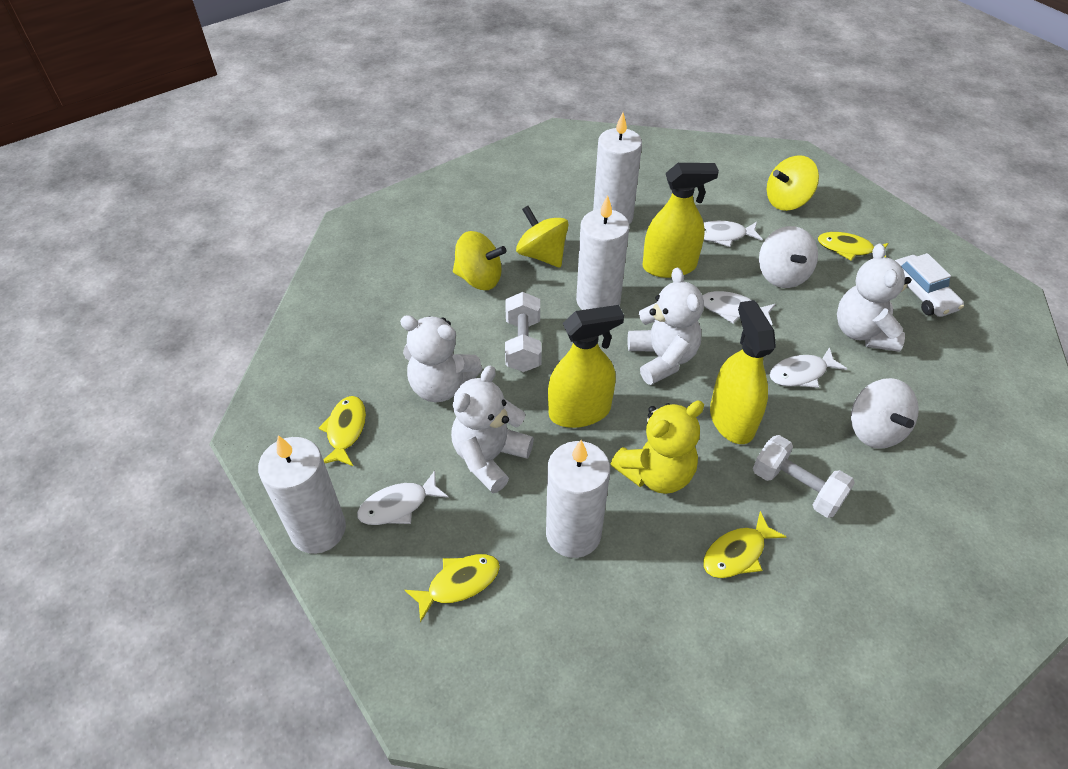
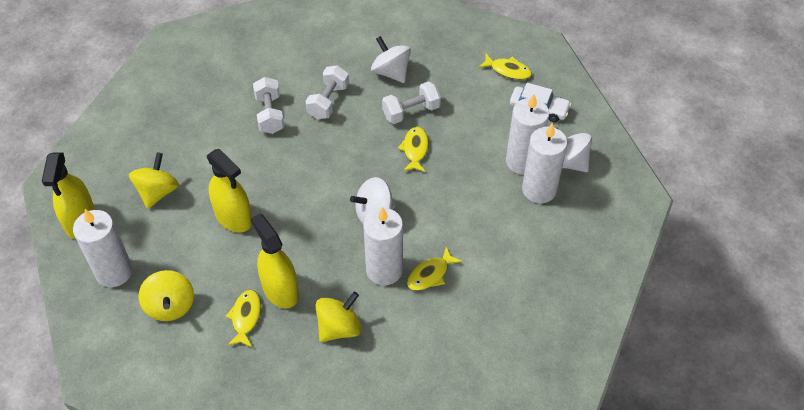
white dumbbell: 2 -> 3
white fish: 4 -> 0
white spinning top: 2 -> 3
white teddy bear: 4 -> 0
yellow teddy bear: 1 -> 0

